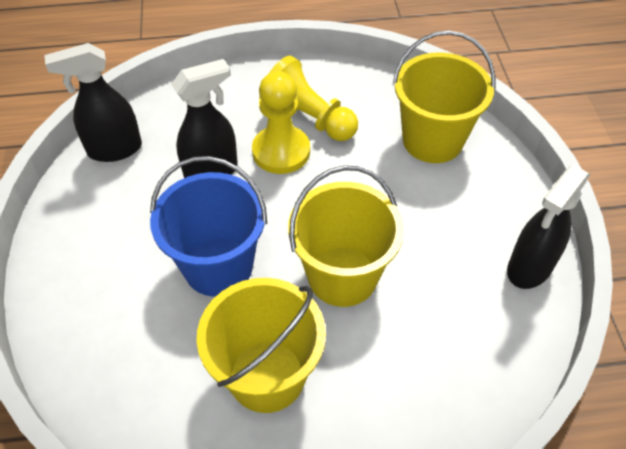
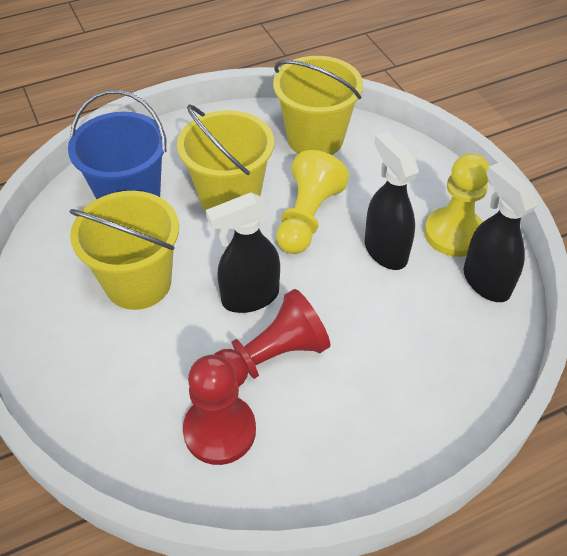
red pawn: 0 -> 2

